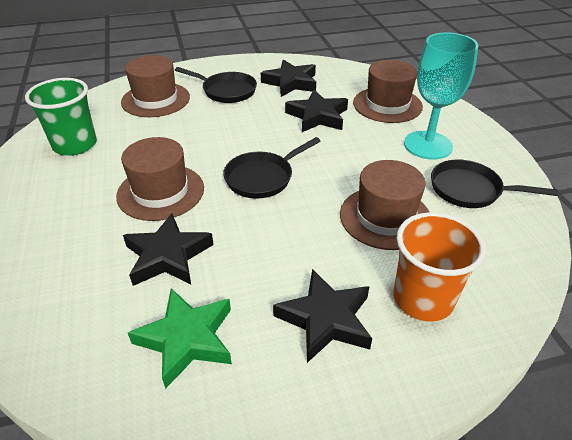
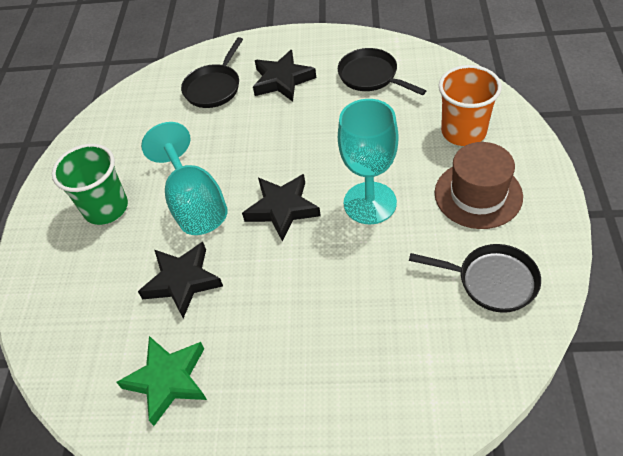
black star: 4 -> 3
brown hat: 4 -> 1
turquoise goblet: 1 -> 2

